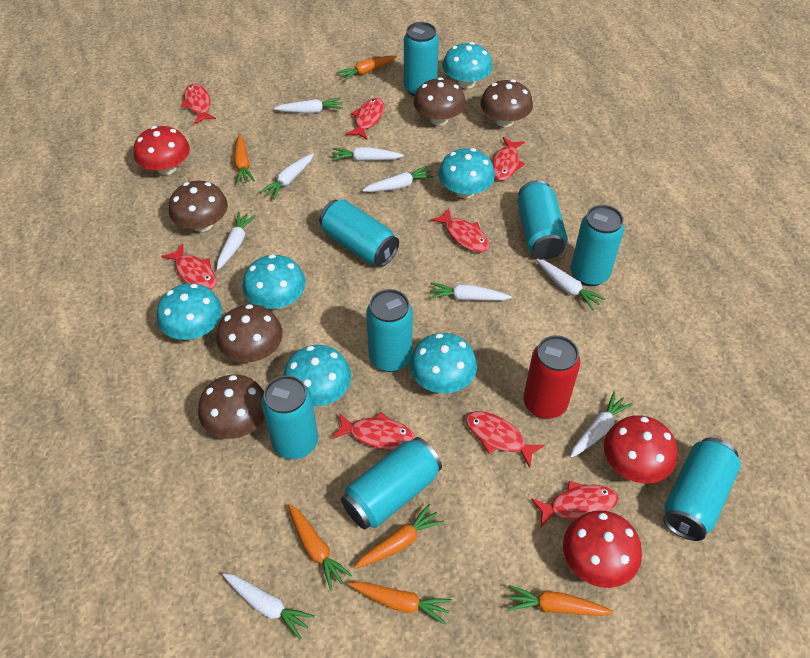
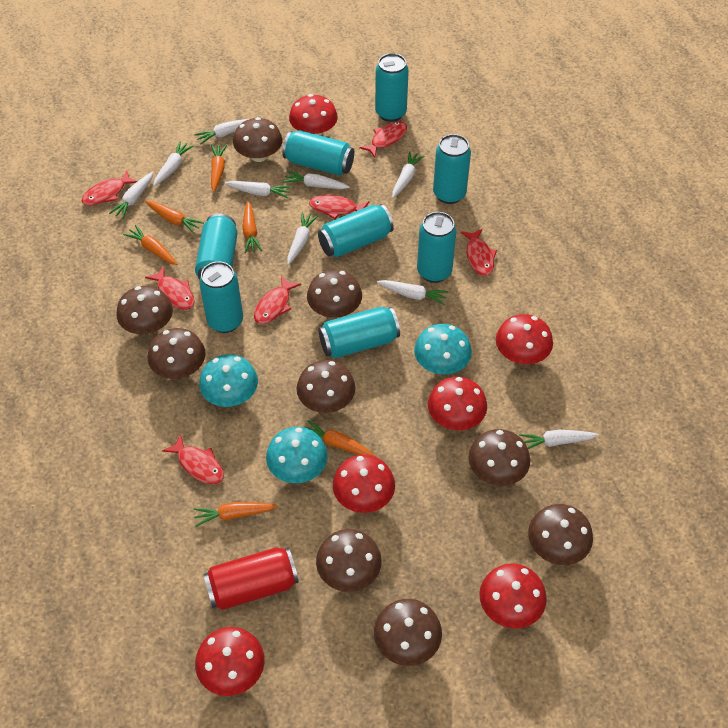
brown mushroom: 5 -> 9
red fish: 8 -> 7
red mushroom: 3 -> 6
turquoise mushroom: 6 -> 3

